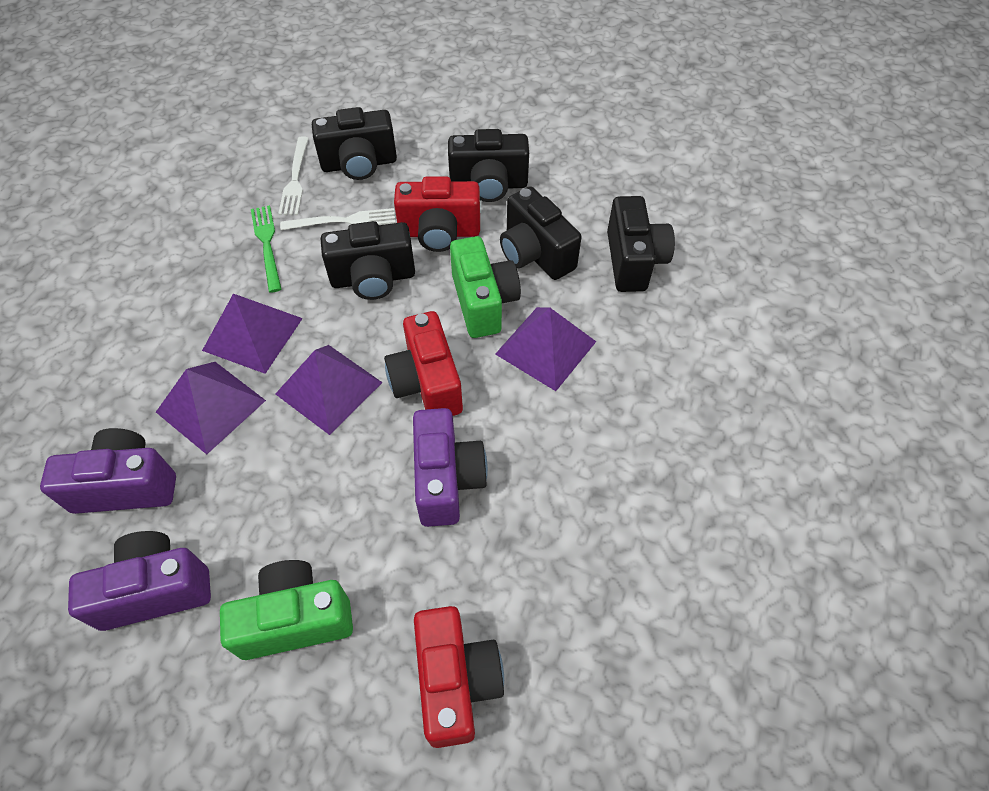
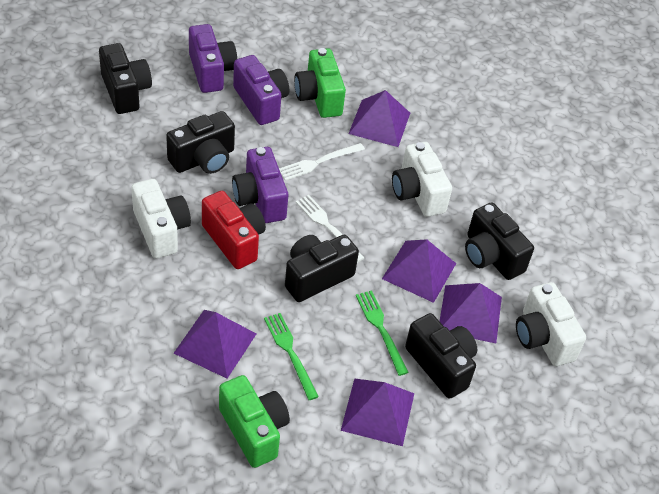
green fork: 1 -> 2
purple pyramid: 4 -> 5
red camera: 3 -> 1
white camera: 0 -> 3

